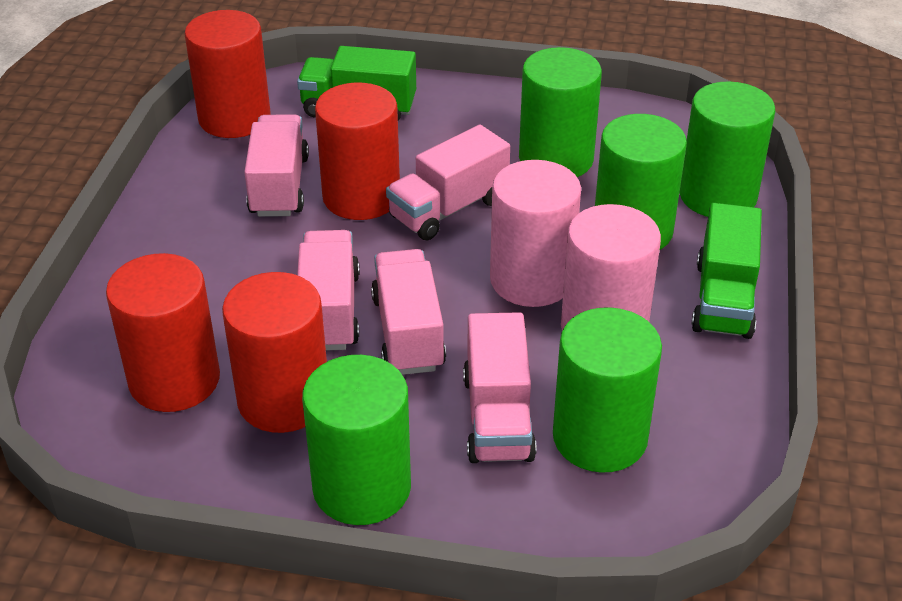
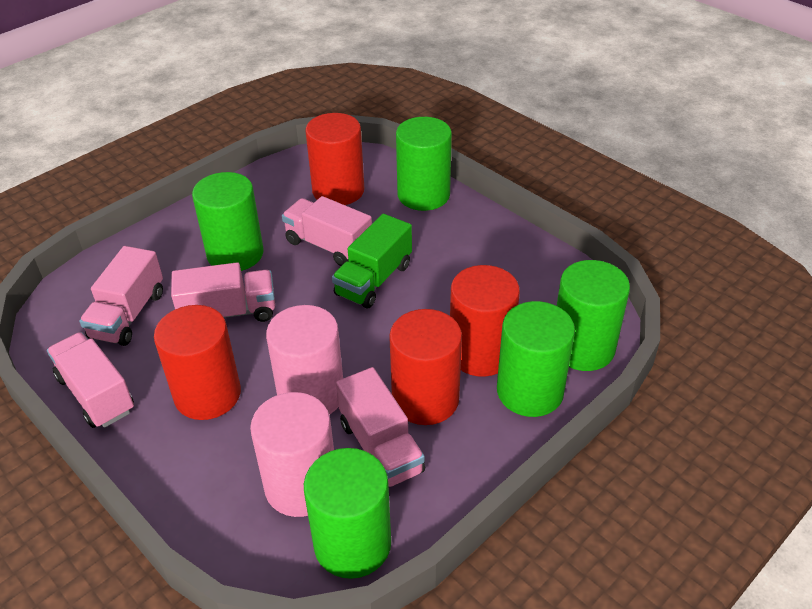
green truck: 2 -> 1

